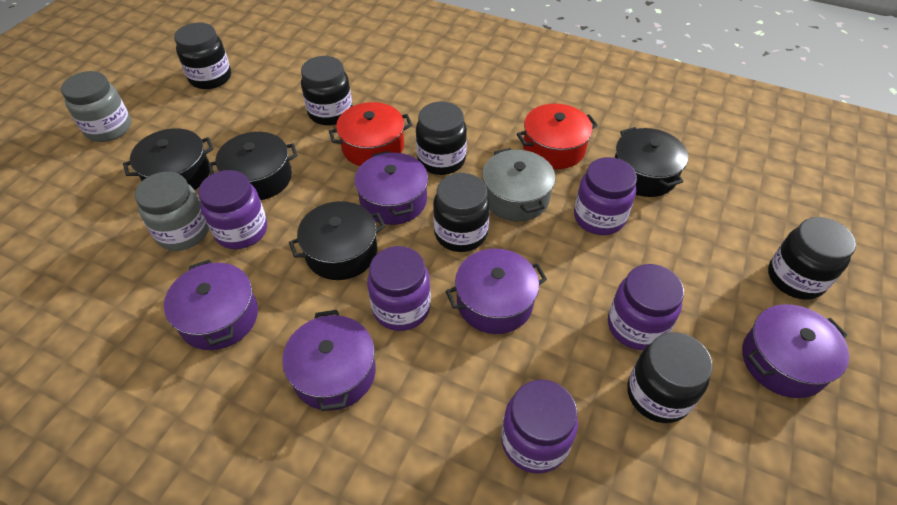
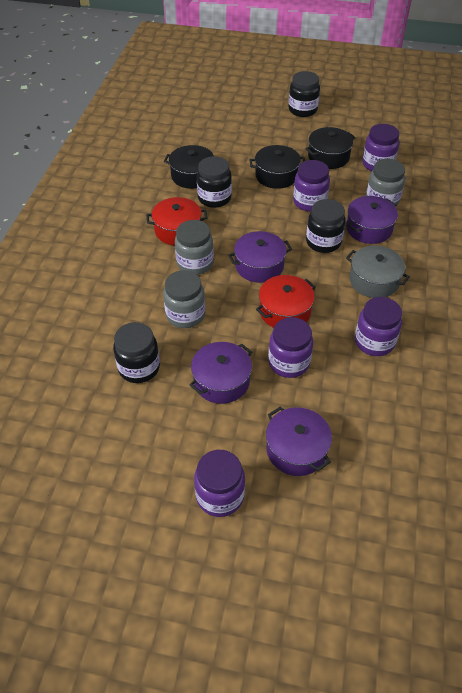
black jar: 6 -> 4
black pot: 4 -> 3
grey jar: 2 -> 3
purple pot: 5 -> 4

